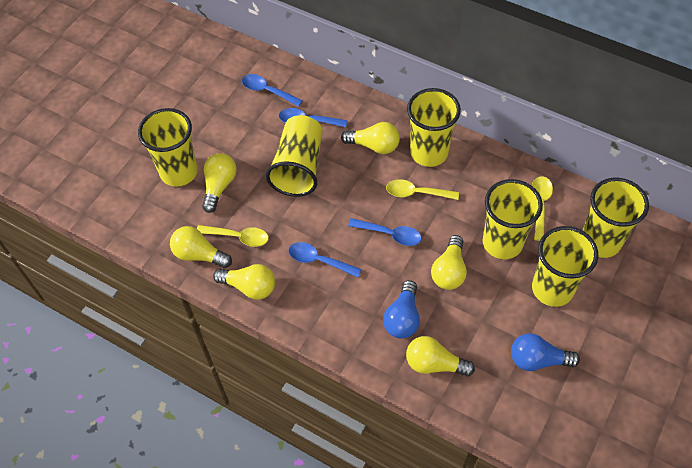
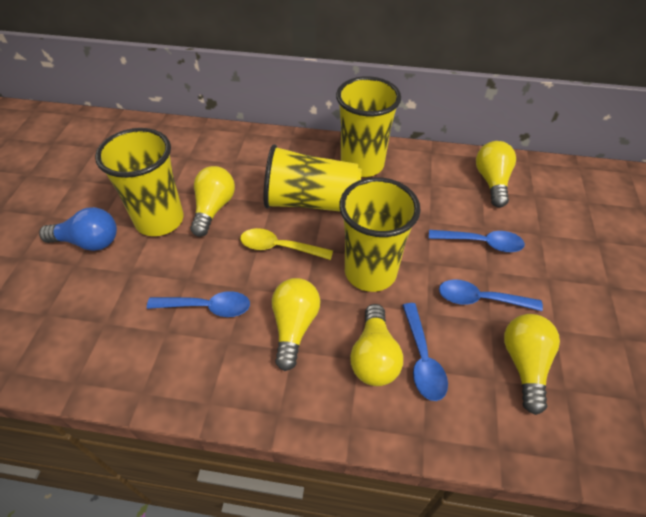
blue light bulb: 2 -> 1
yellow cup: 6 -> 4
yellow light bulb: 6 -> 5
yellow spoon: 3 -> 1

